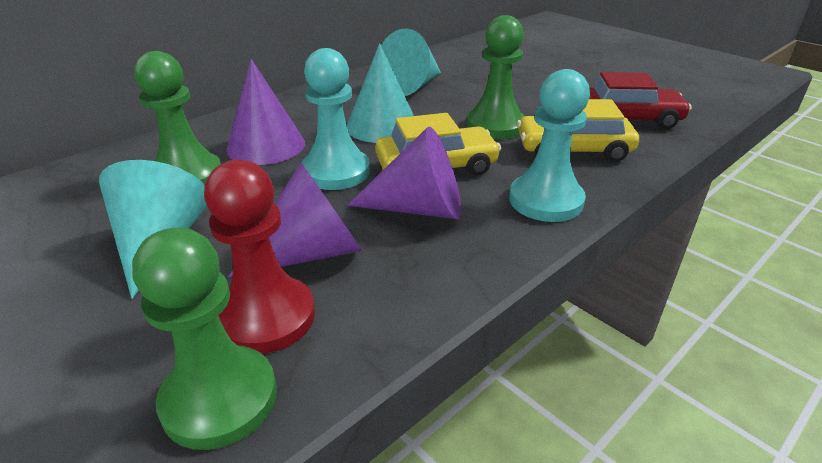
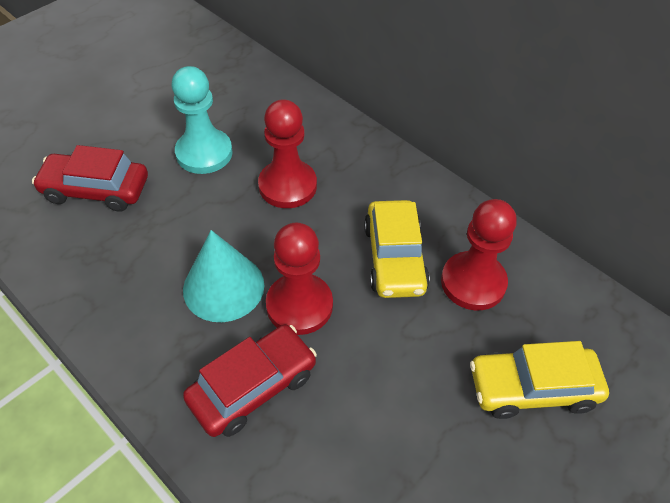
green pawn: 3 -> 0
purple cone: 3 -> 0
red car: 1 -> 2
red pawn: 1 -> 3
turquoise cone: 3 -> 1
turquoise pawn: 2 -> 1

